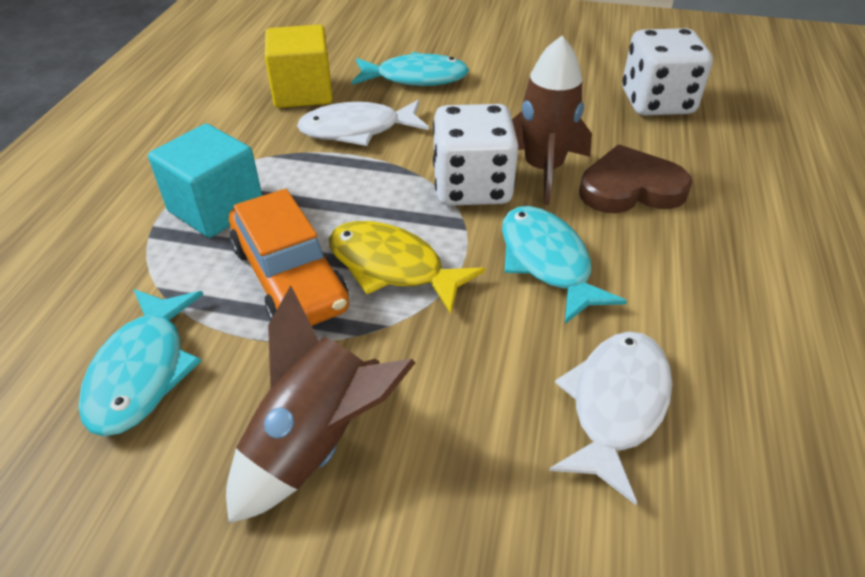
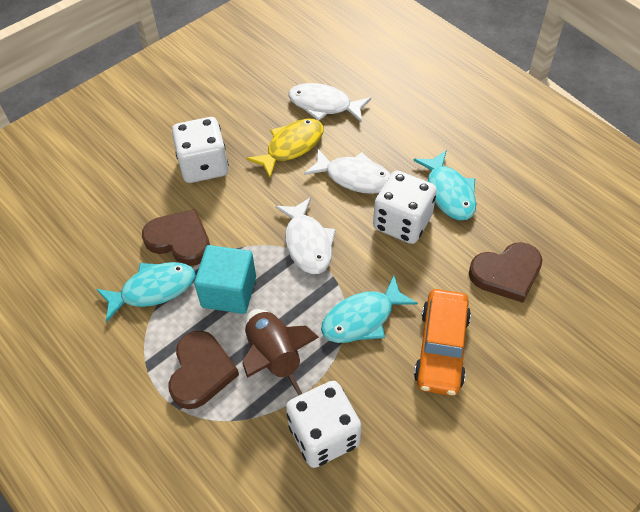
brown heart: 1 -> 3
brown rocket: 2 -> 1
white dice: 2 -> 3
white fish: 2 -> 3
yellow cube: 1 -> 0

